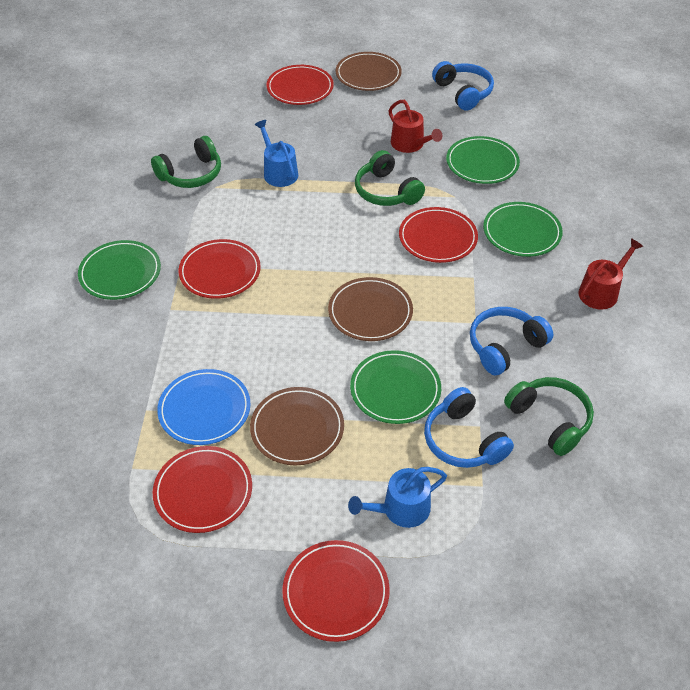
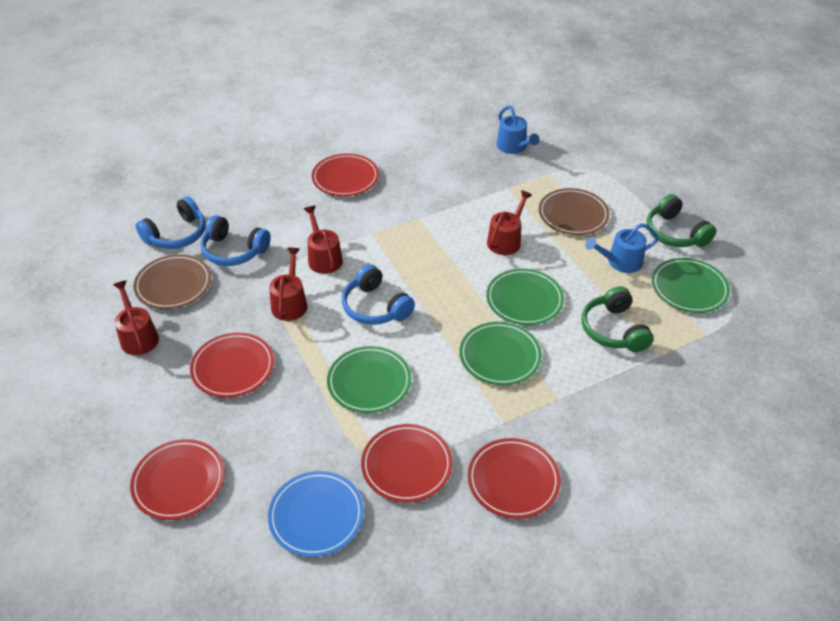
brown plate: 3 -> 2
green headphones: 3 -> 2
red watering can: 2 -> 4

